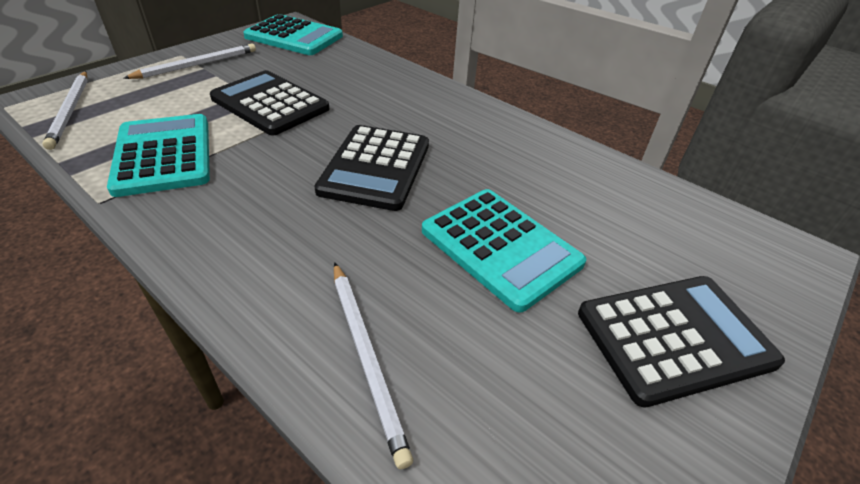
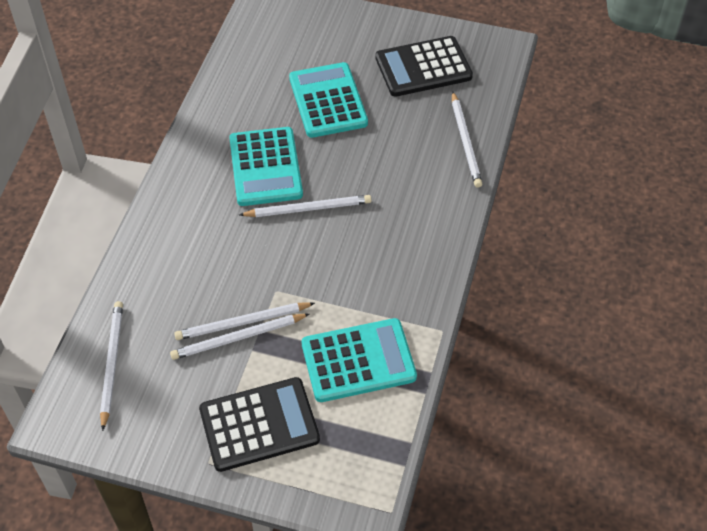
black calculator: 3 -> 2
white pencil: 3 -> 5

